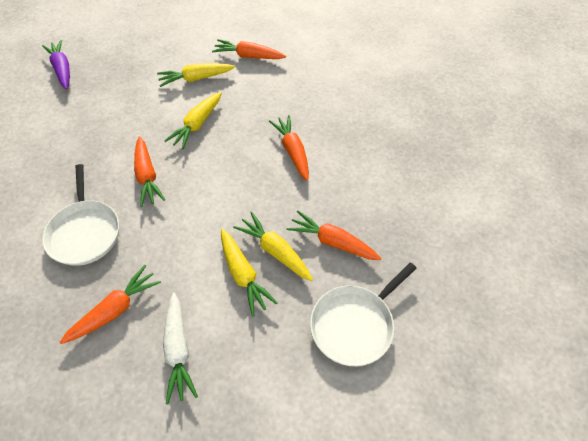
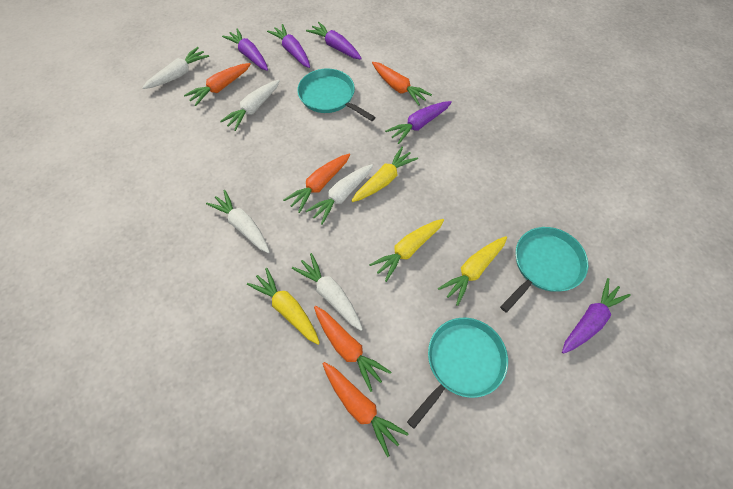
purple carrot: 1 -> 5
turquoise pan: 0 -> 3
white carrot: 1 -> 5
white pan: 2 -> 0

